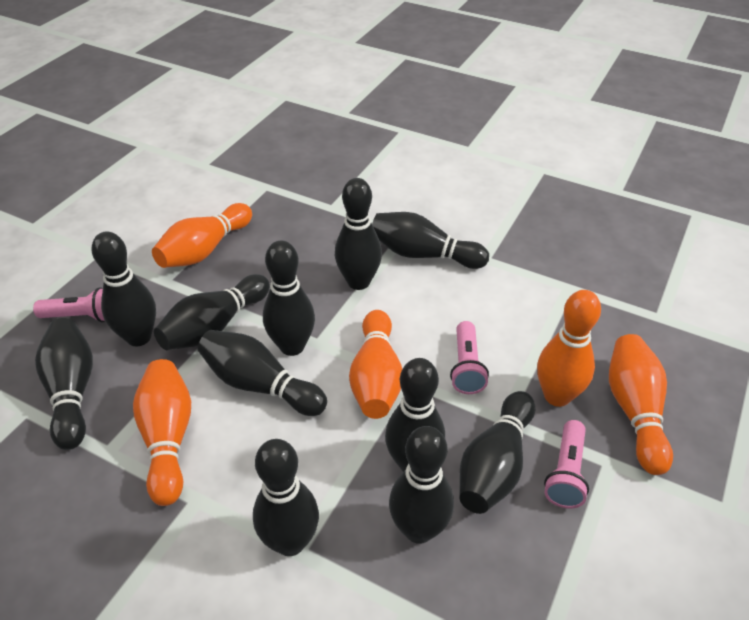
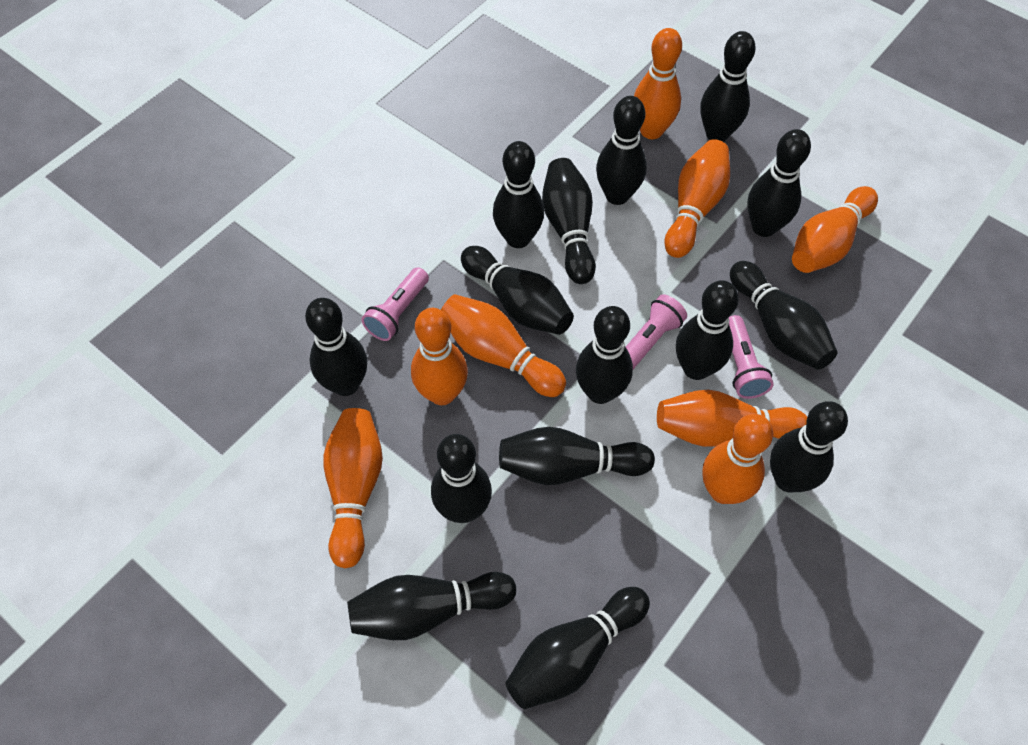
black bowling pin: 11 -> 15
orange bowling pin: 5 -> 8

